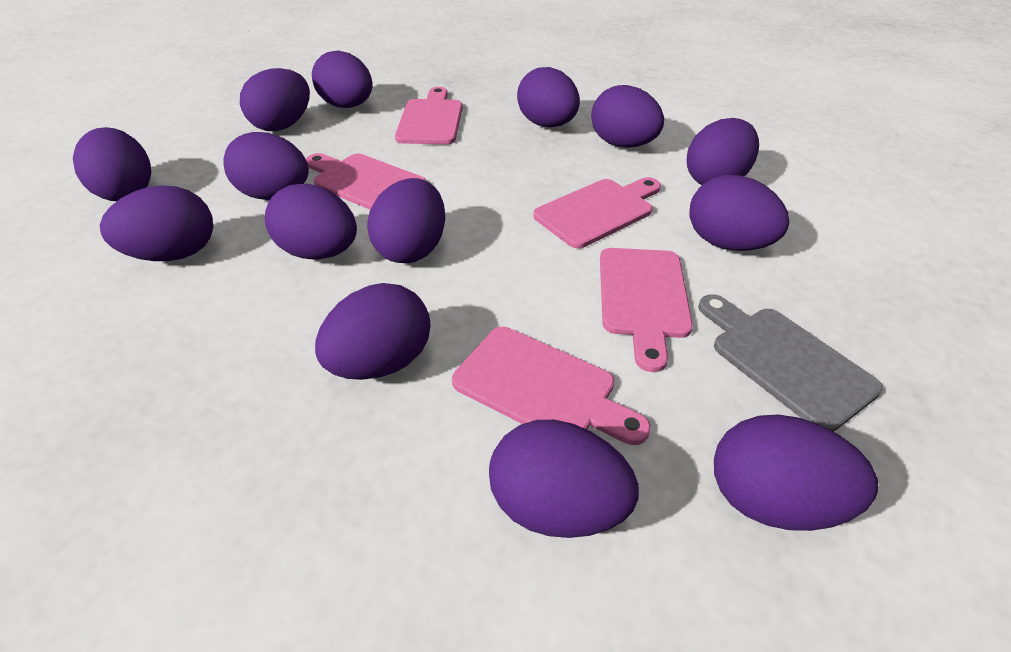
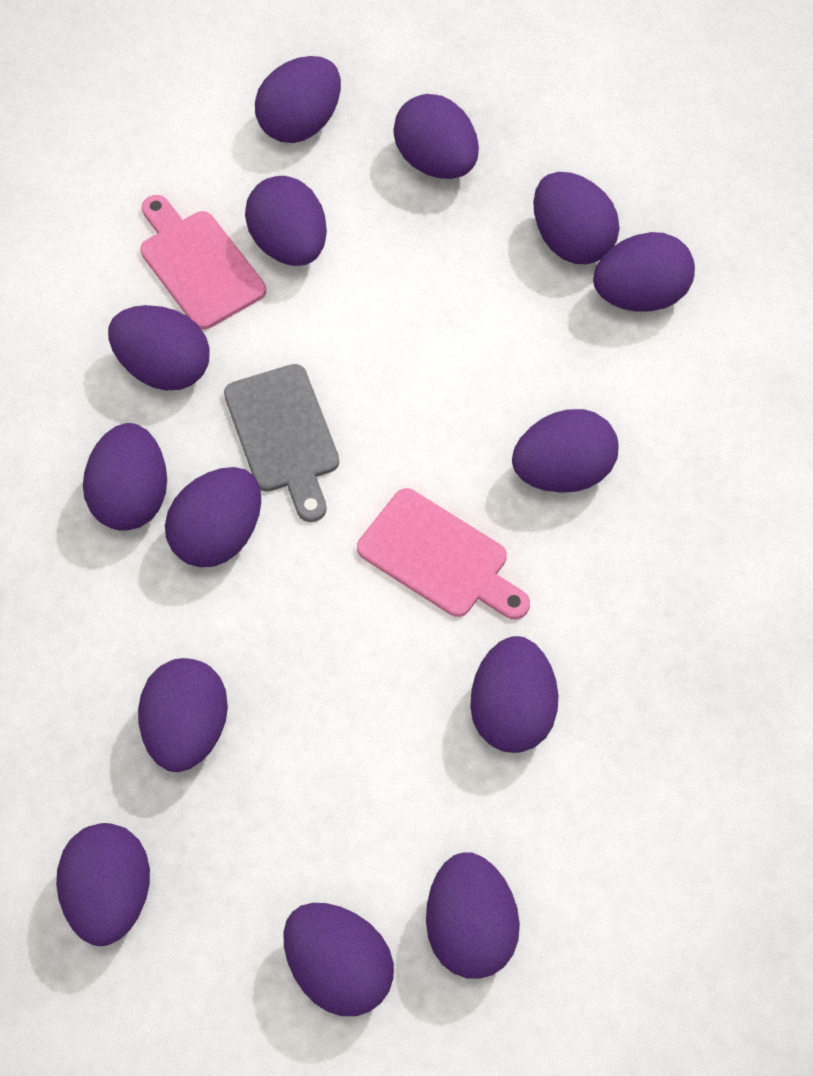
pink cutting board: 5 -> 2

